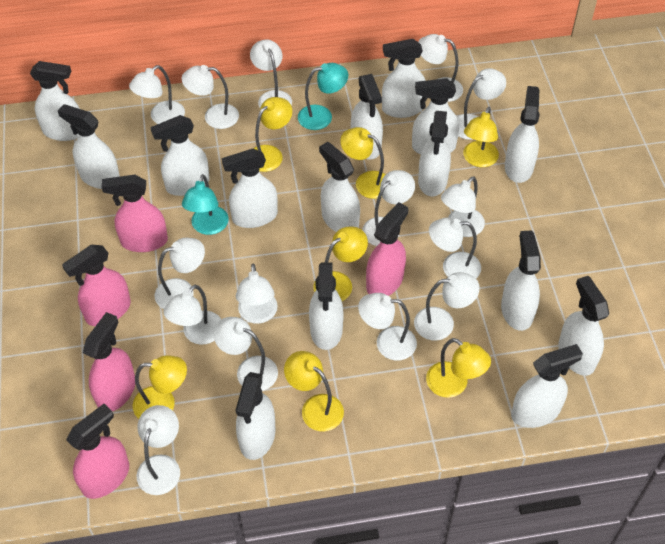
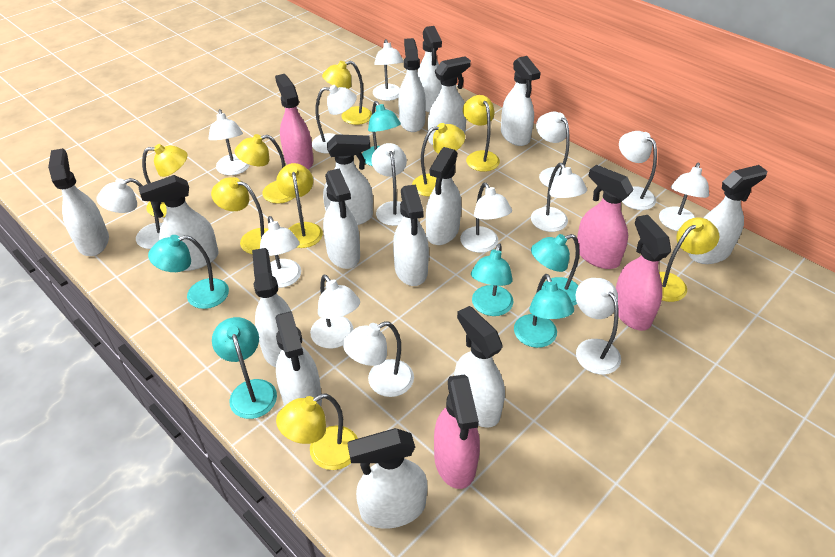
pink spray bottle: 5 -> 4
turquoise lamp: 2 -> 6
white lamp: 15 -> 14
yellow lamp: 7 -> 9

